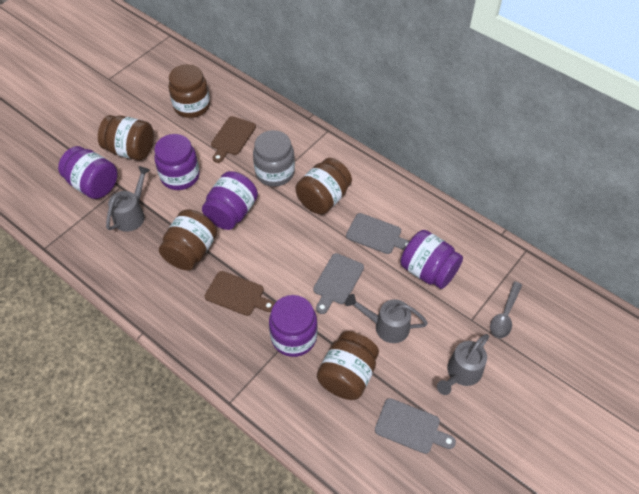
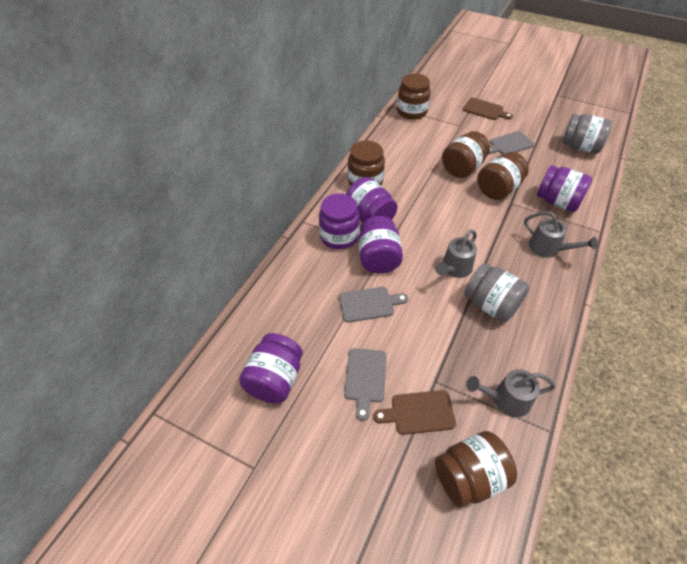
grey jar: 1 -> 2
grey spoon: 1 -> 0

